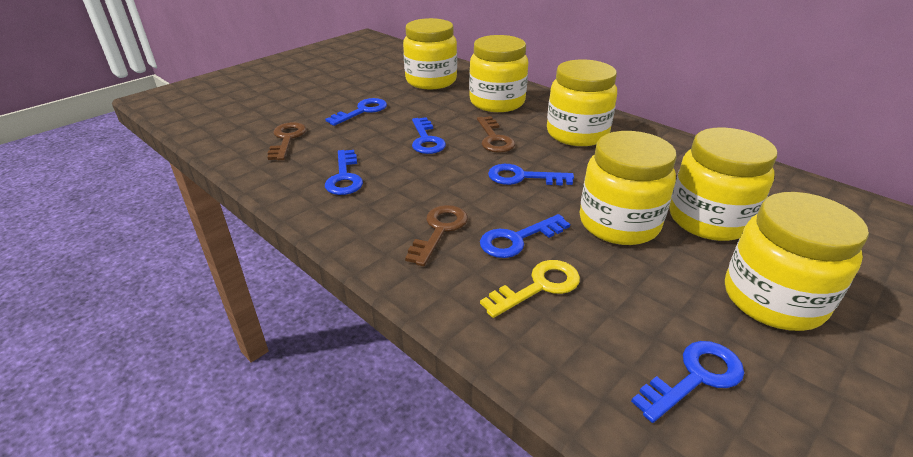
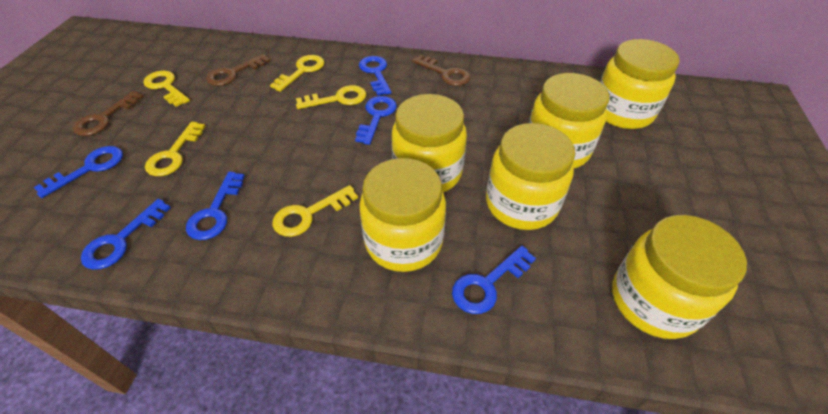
yellow key: 1 -> 5

